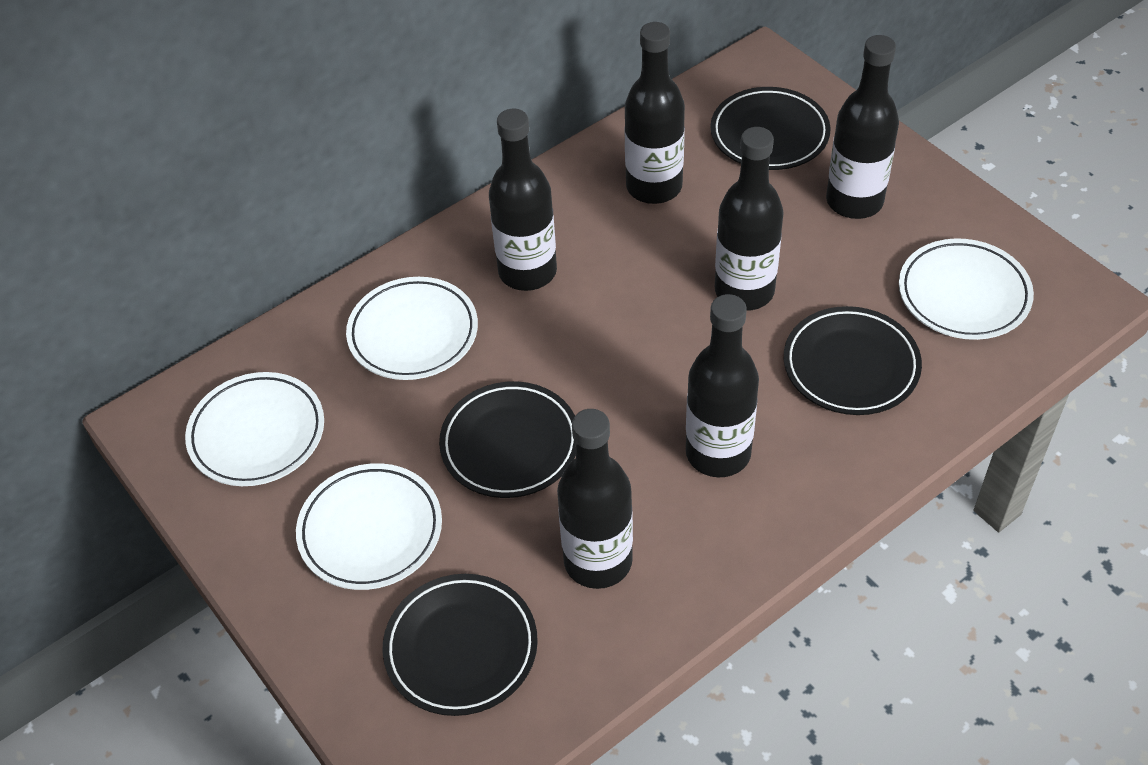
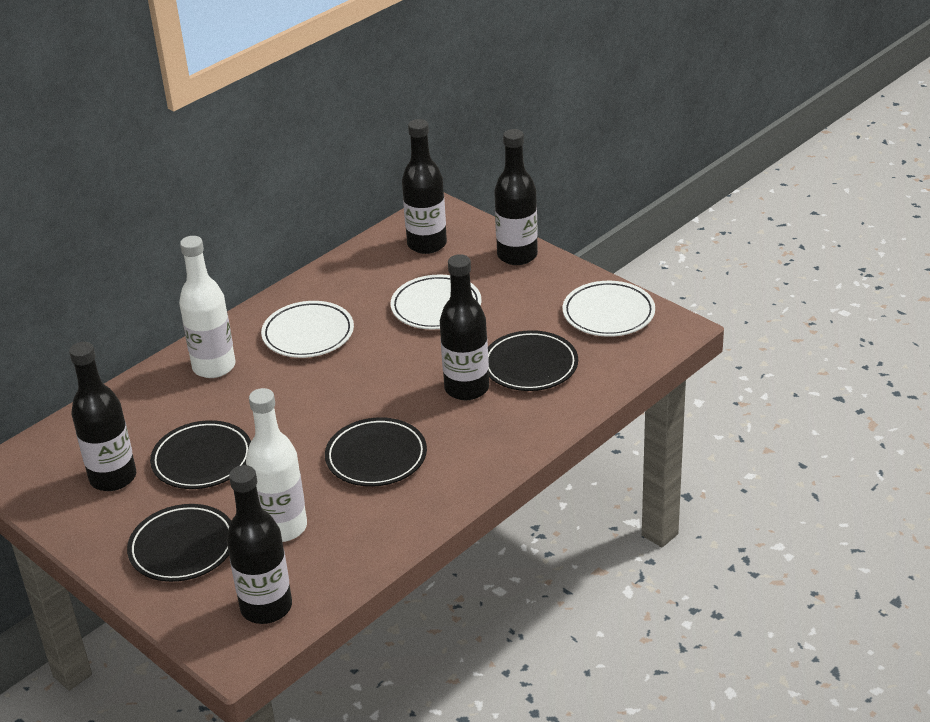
black bottle: 6 -> 5
white bottle: 0 -> 2
white plate: 4 -> 3

